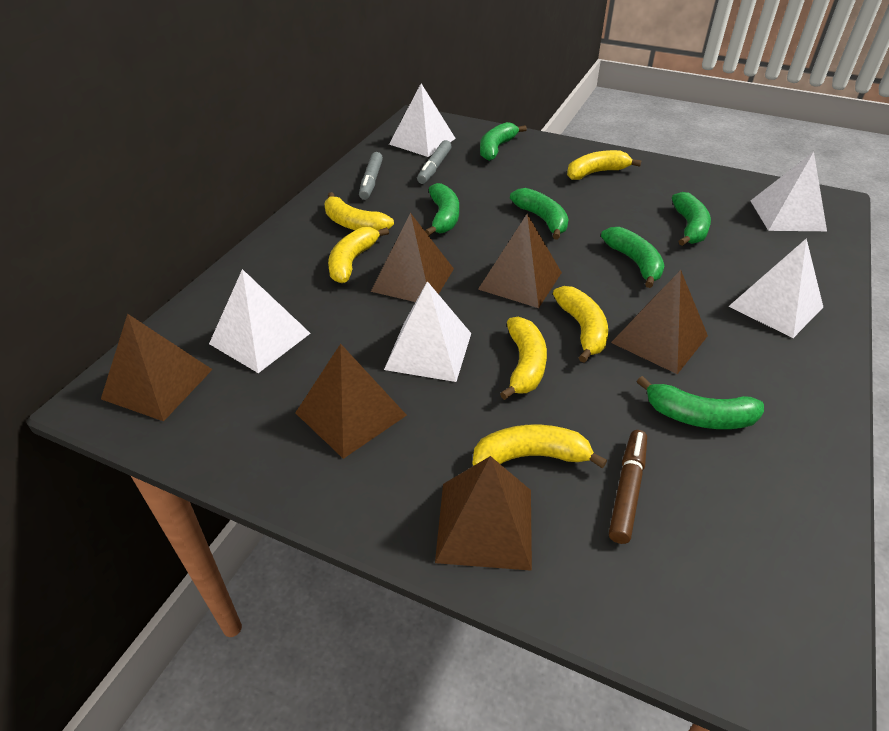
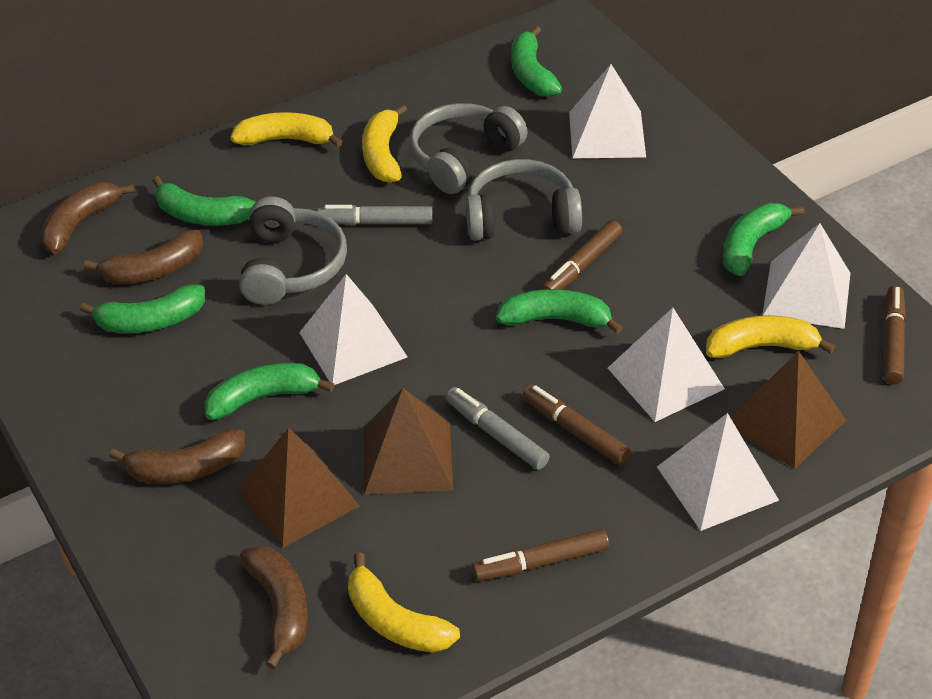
brown banana: 0 -> 4
brown marker: 1 -> 4
brown pyramid: 6 -> 3
grey headphones: 0 -> 3
yellow banana: 6 -> 4

